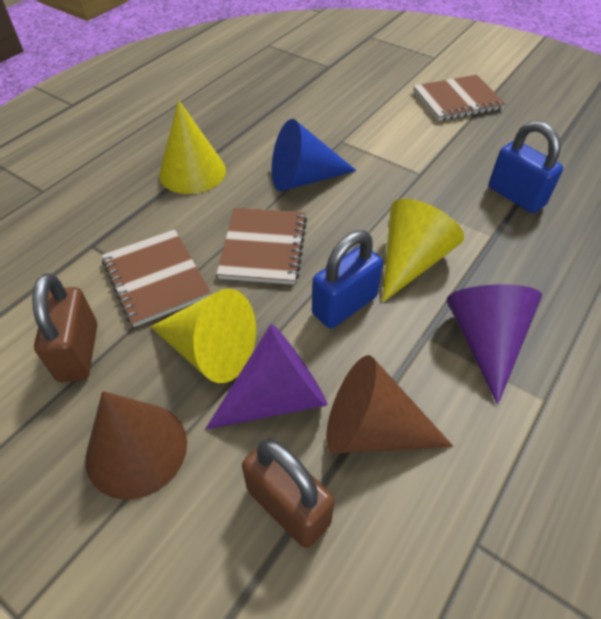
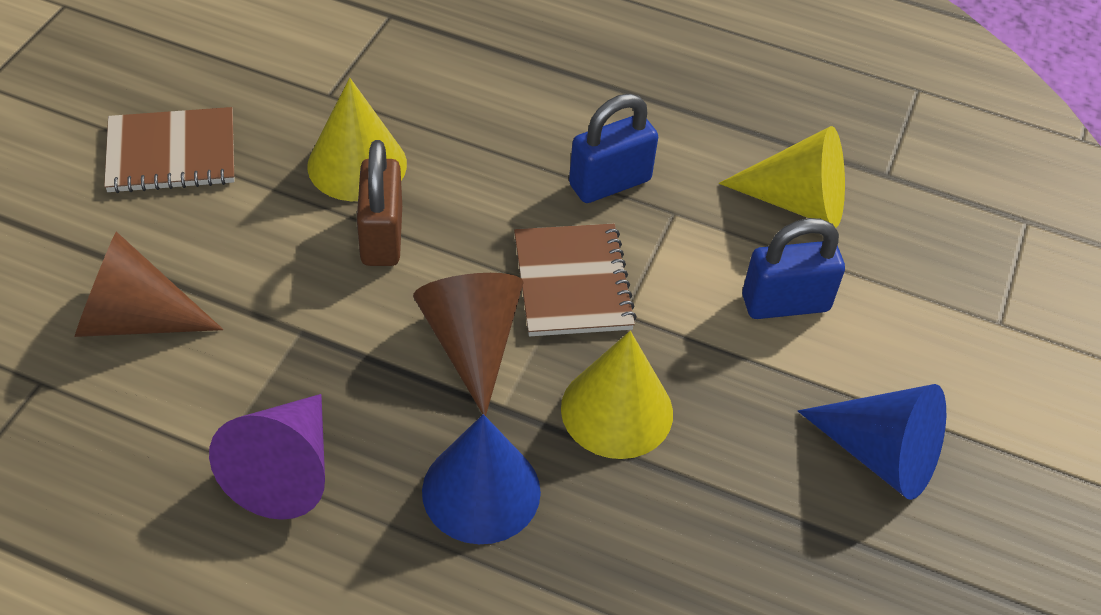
blue cone: 1 -> 2
brown notebook: 3 -> 2
brown padlock: 2 -> 1
purple cone: 2 -> 1

